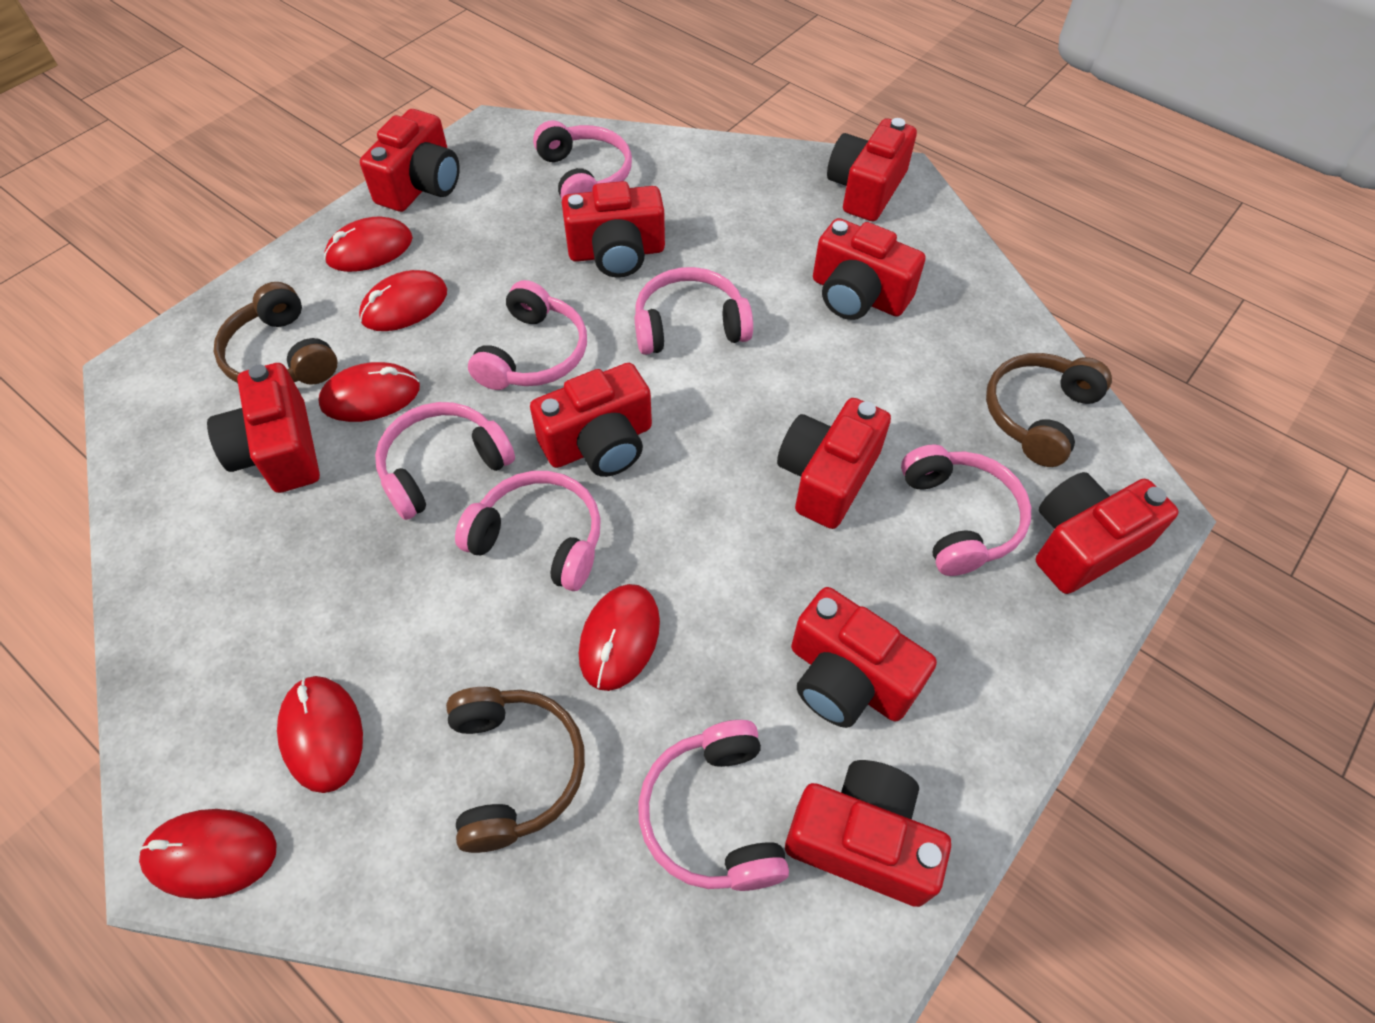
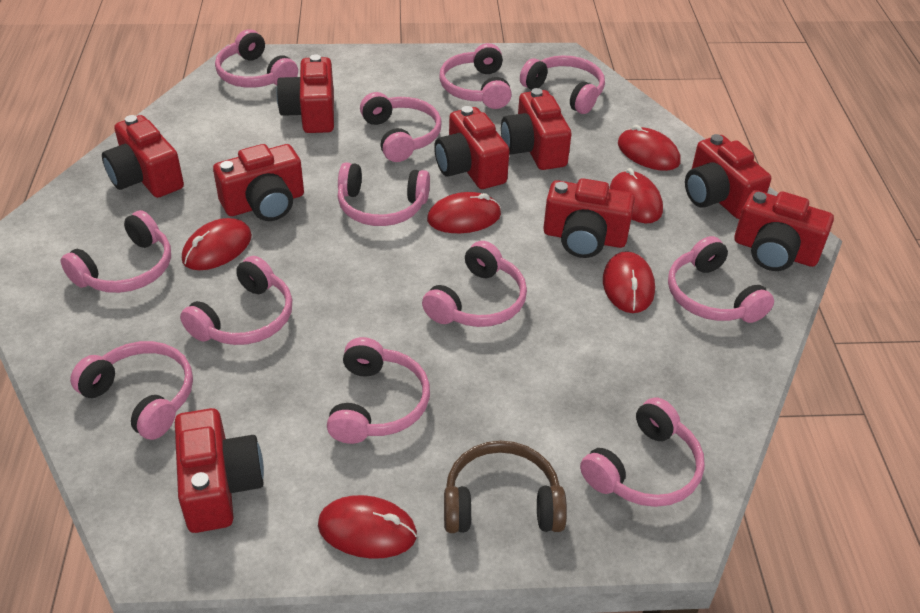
brown headphones: 3 -> 1
pink headphones: 7 -> 12
red camera: 10 -> 9

